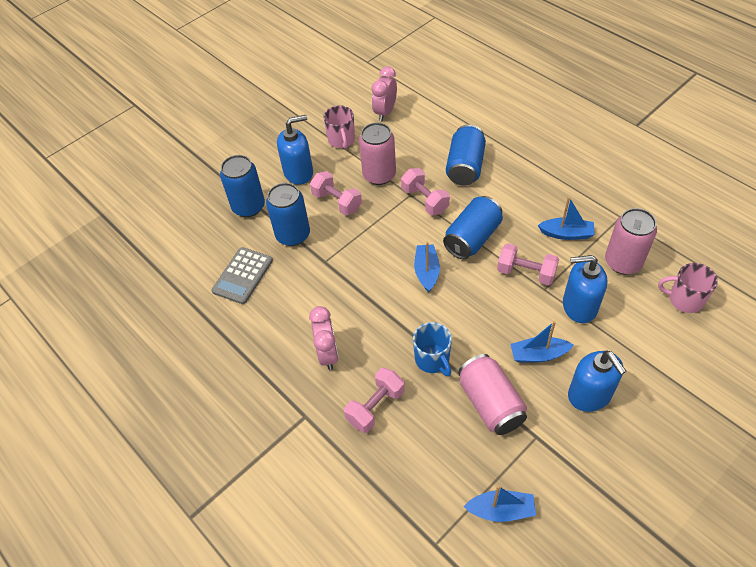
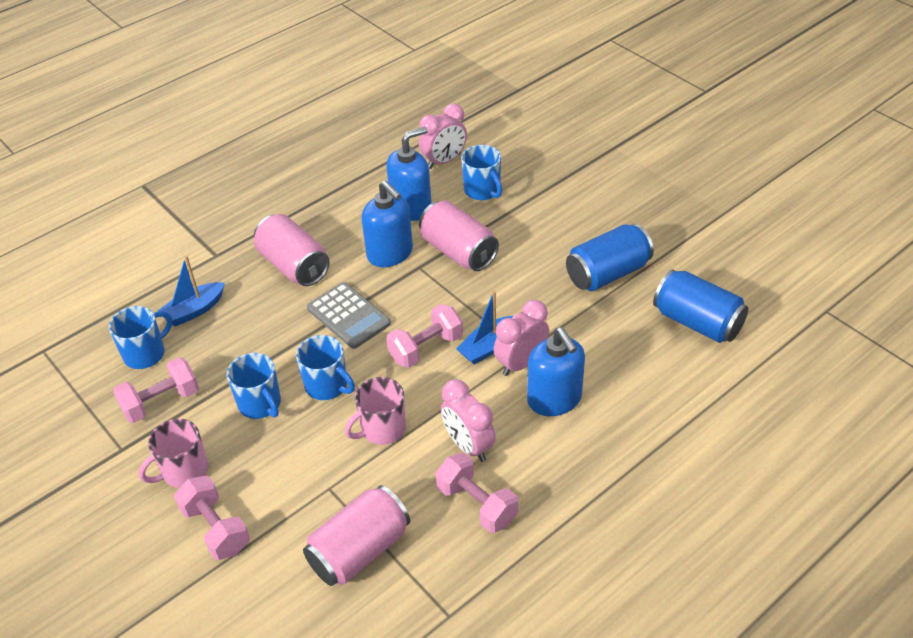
blue boat: 4 -> 2
blue can: 4 -> 2
blue mug: 1 -> 4
pink clock: 2 -> 3

